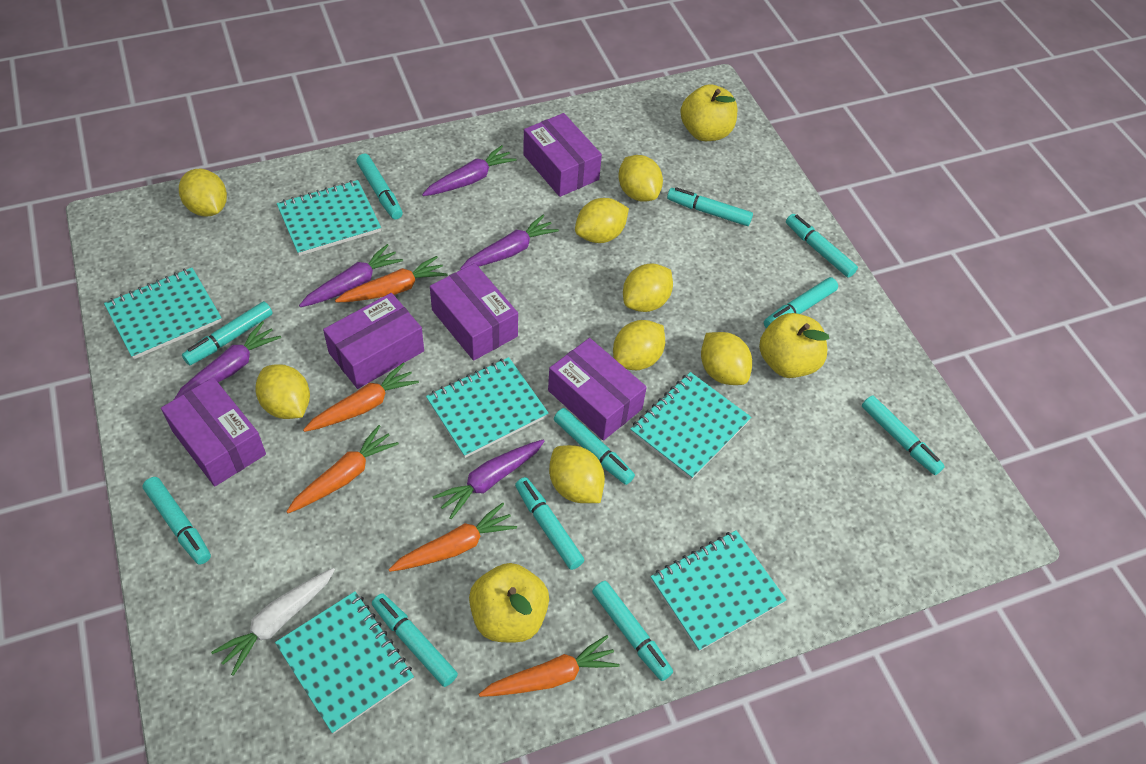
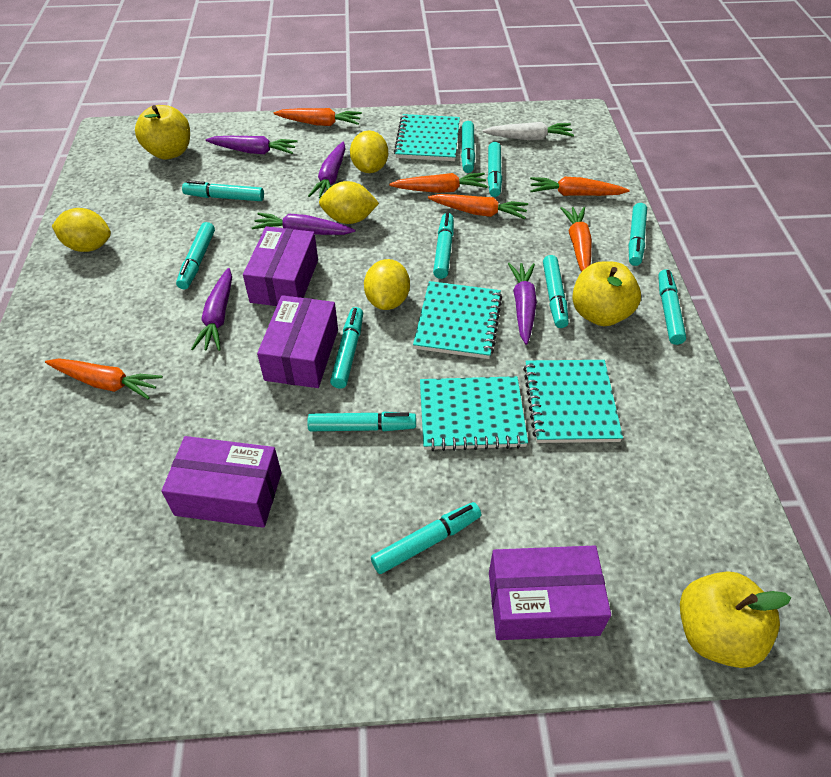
orange carrot: 5 -> 6
purple box: 5 -> 4
turquoise notebook: 6 -> 4
yellow lemon: 8 -> 4

